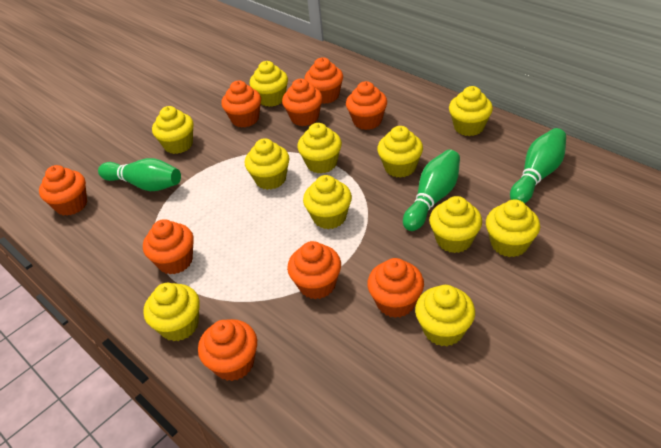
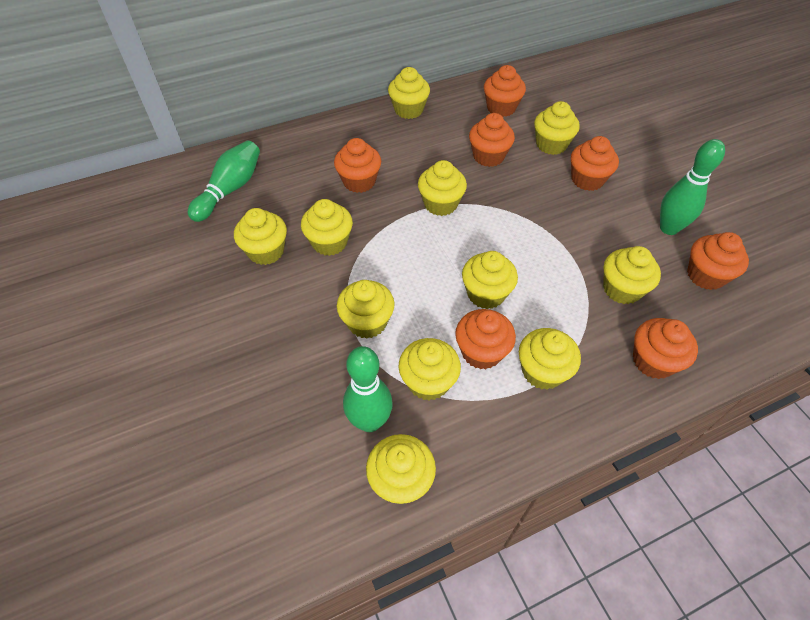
orange cupcake: 9 -> 7

